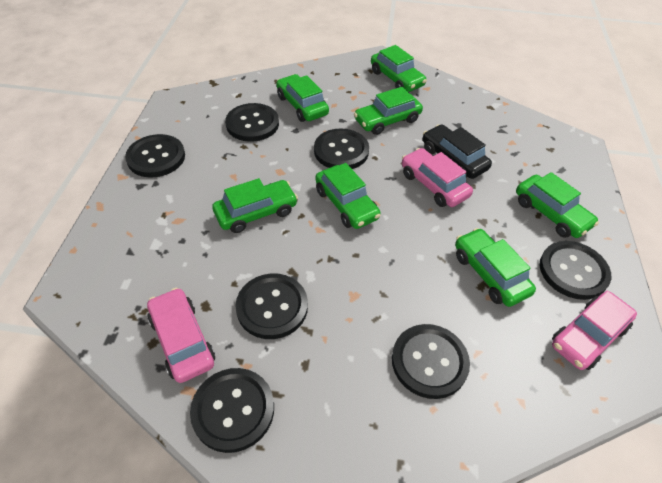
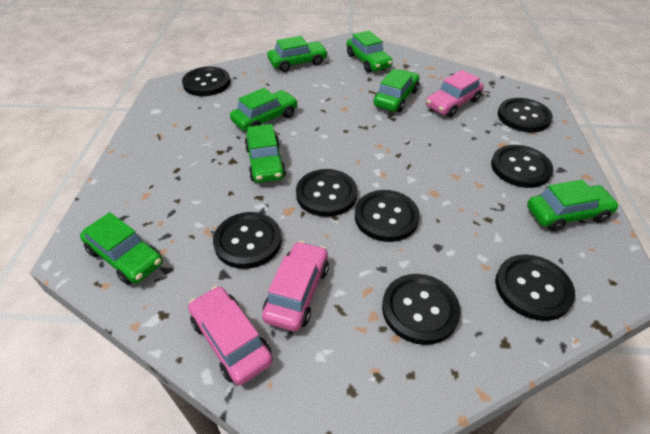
black button: 7 -> 8
black car: 1 -> 0

